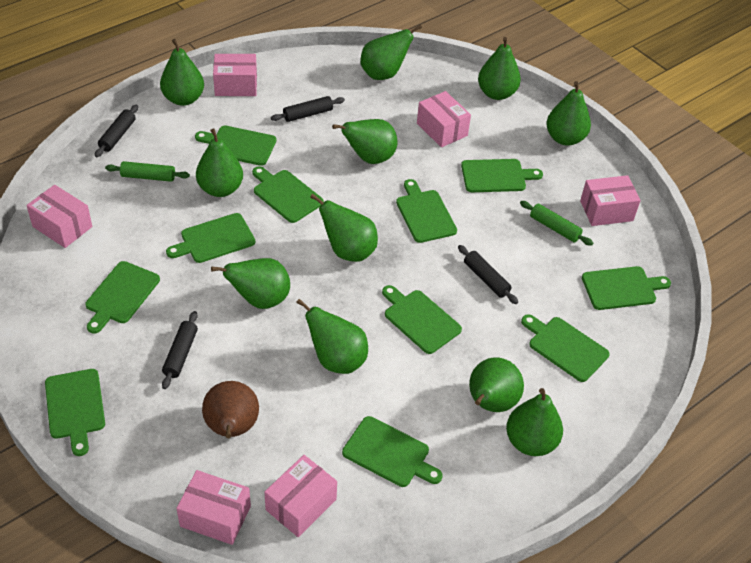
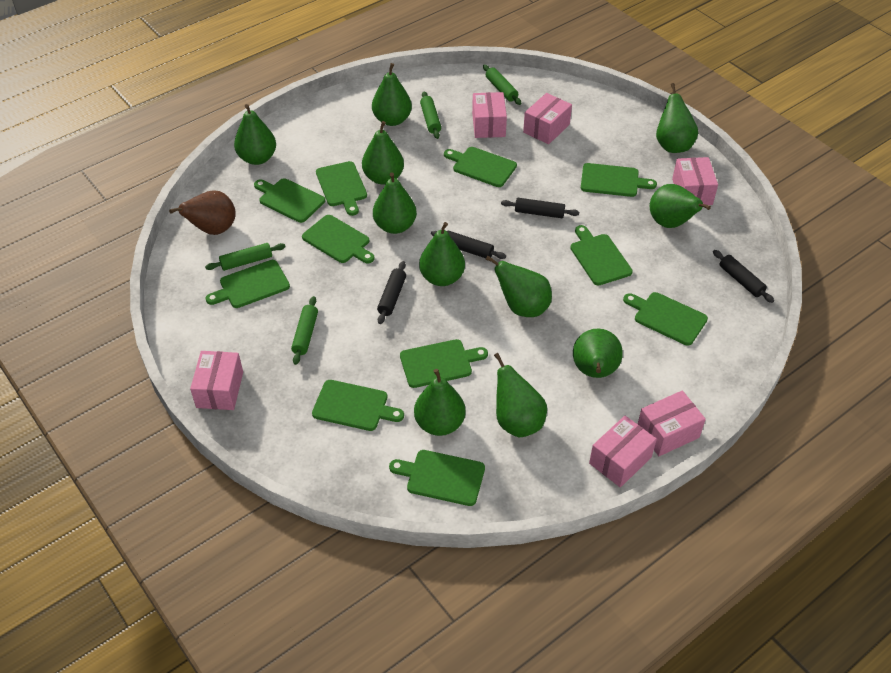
green rolling pin: 2 -> 4

